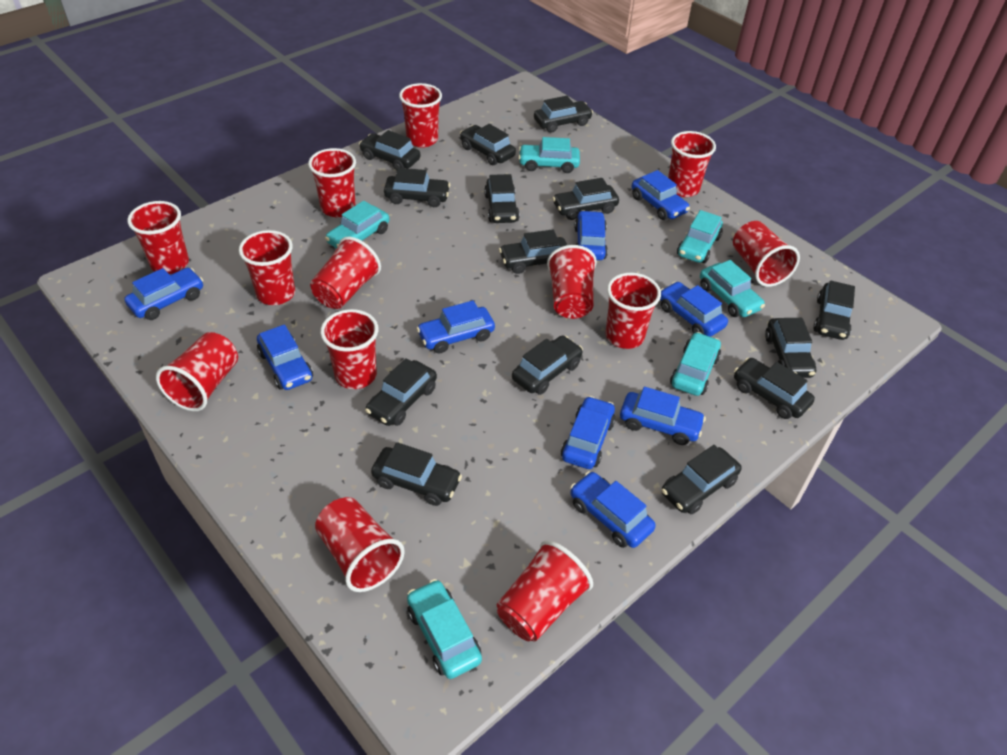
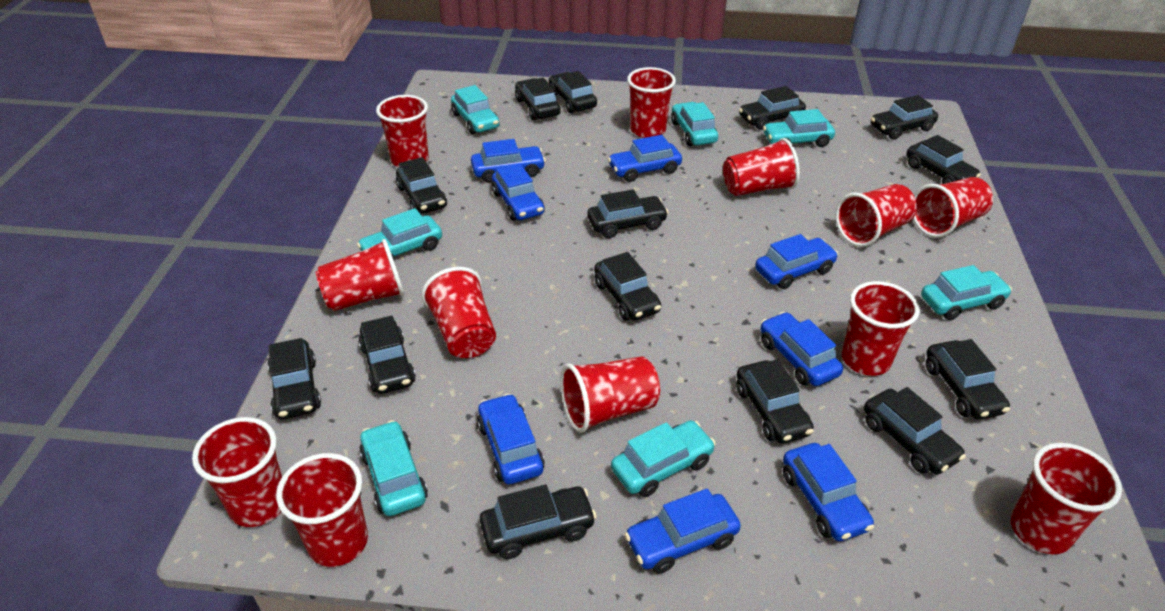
blue car: 9 -> 8
red cup: 13 -> 12
turquoise car: 6 -> 7

